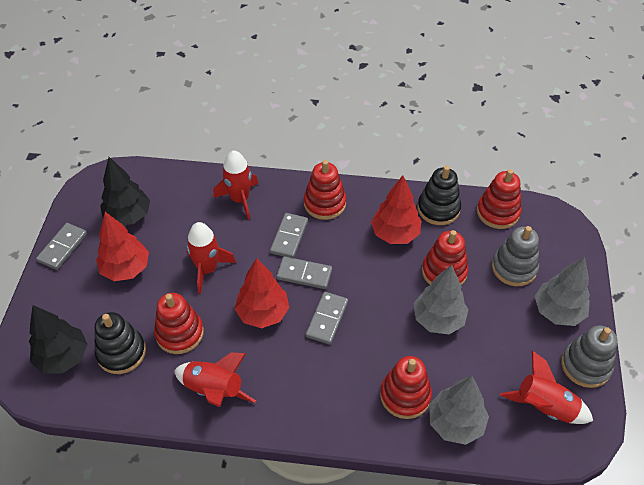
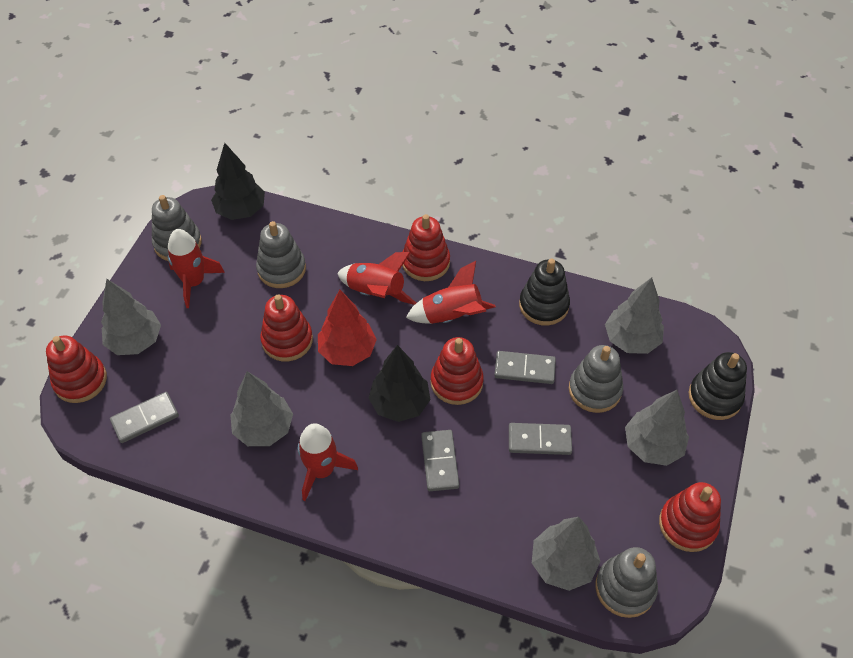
grey stacking toy: 2 -> 4
grey tree: 3 -> 5
red tree: 3 -> 1

